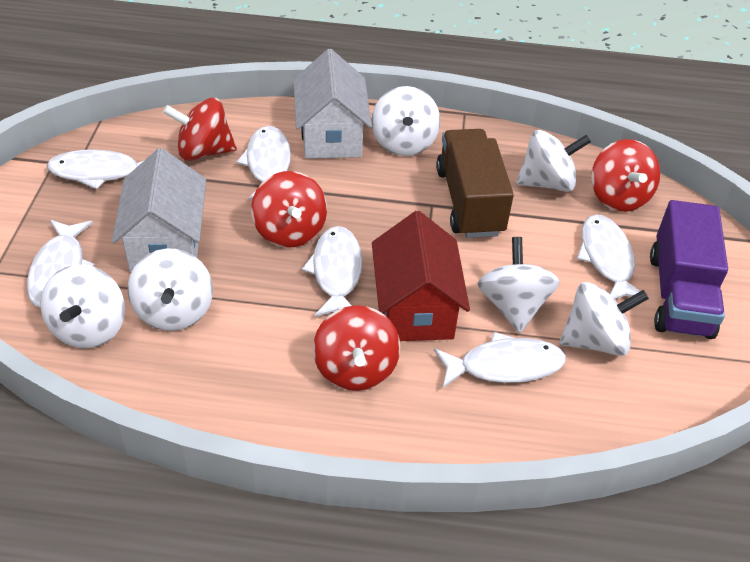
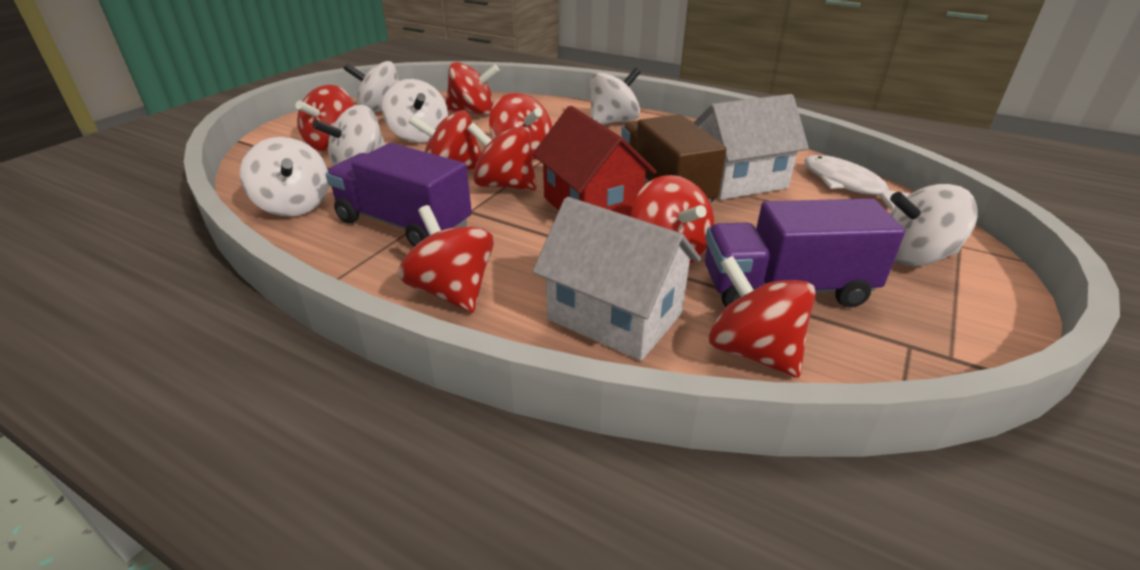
purple truck: 1 -> 2
red spinning top: 4 -> 8
white fish: 6 -> 1

